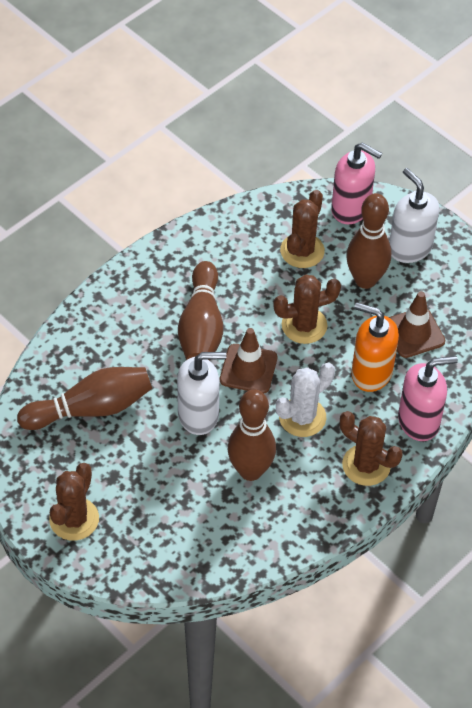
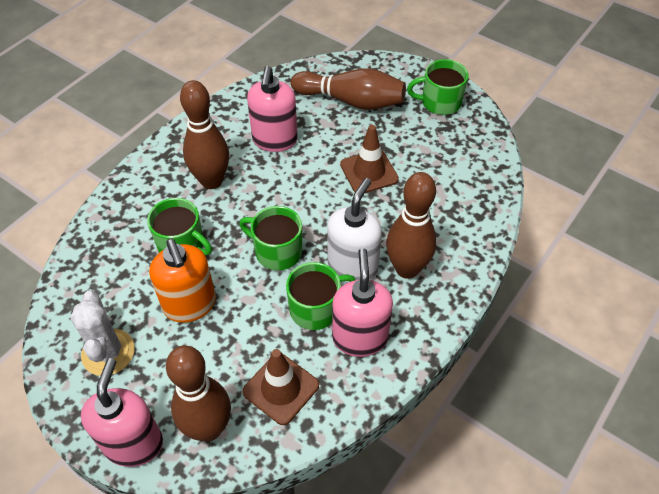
brown cactus: 4 -> 0
green mug: 0 -> 4
pink soap dispenser: 2 -> 3
white soap dispenser: 2 -> 1

